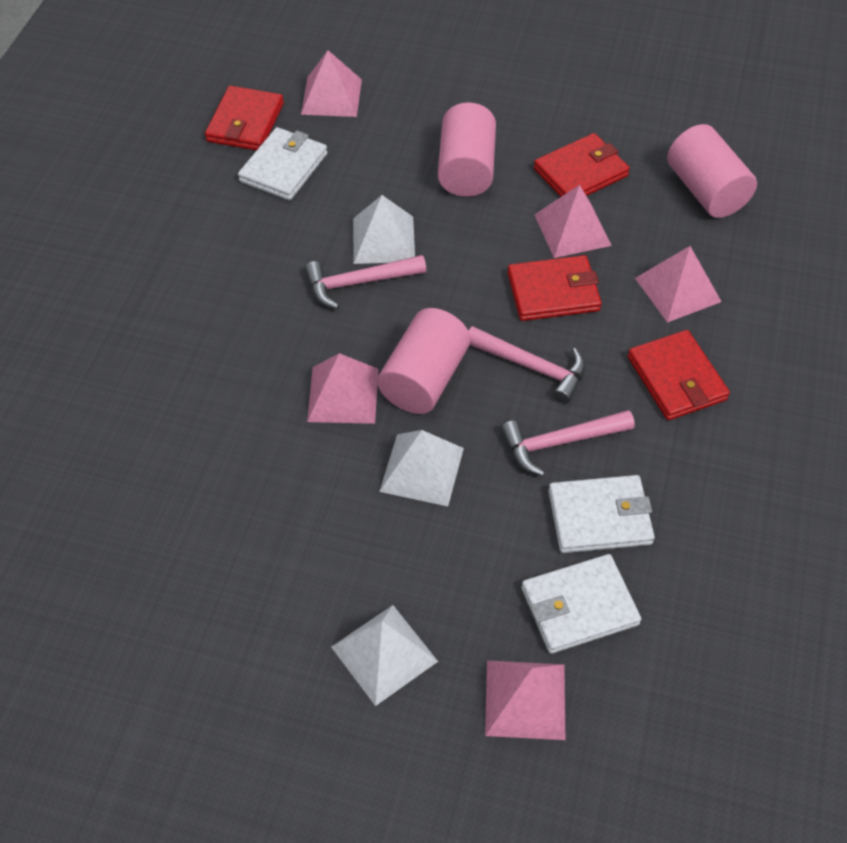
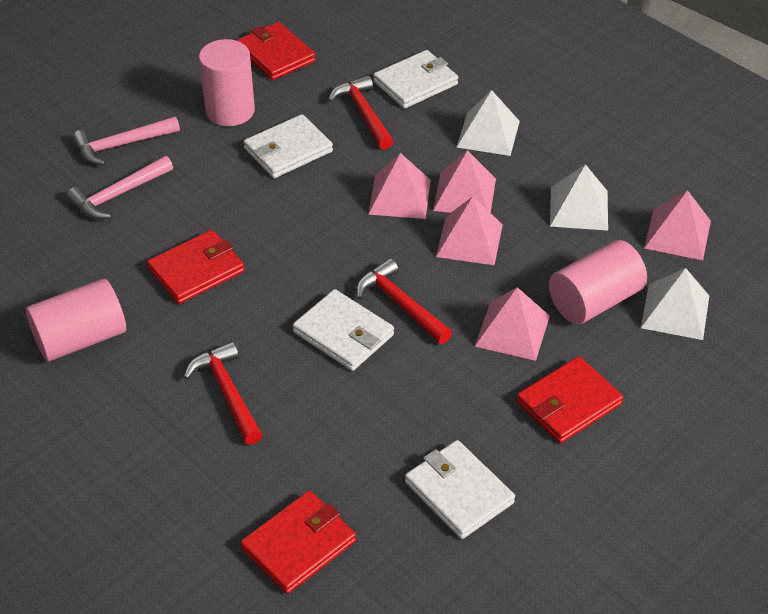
pink hammer: 3 -> 2
red hammer: 0 -> 3
white wallet: 3 -> 4

